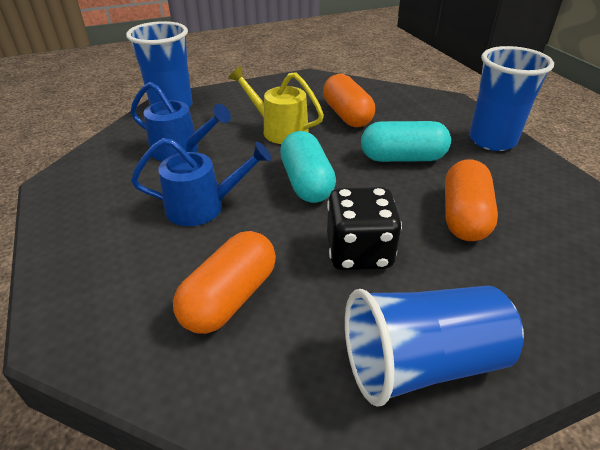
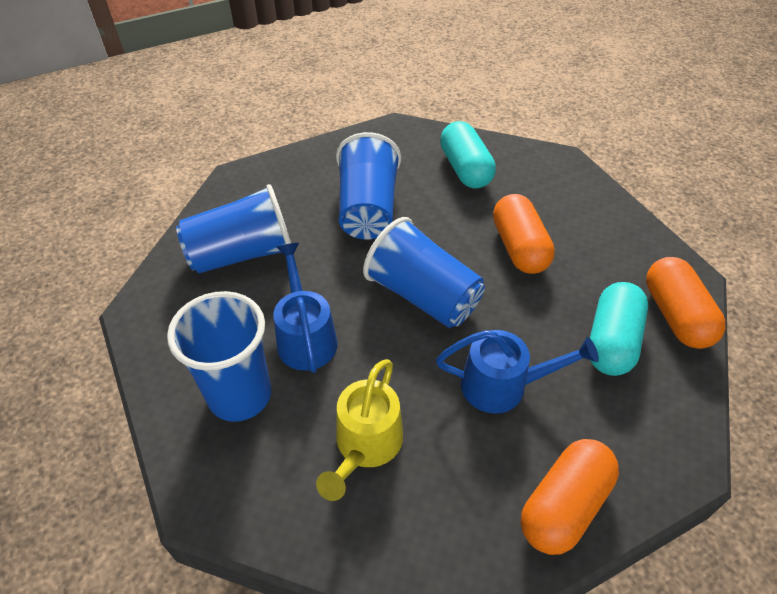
black dice: 1 -> 0
blue cup: 3 -> 4

